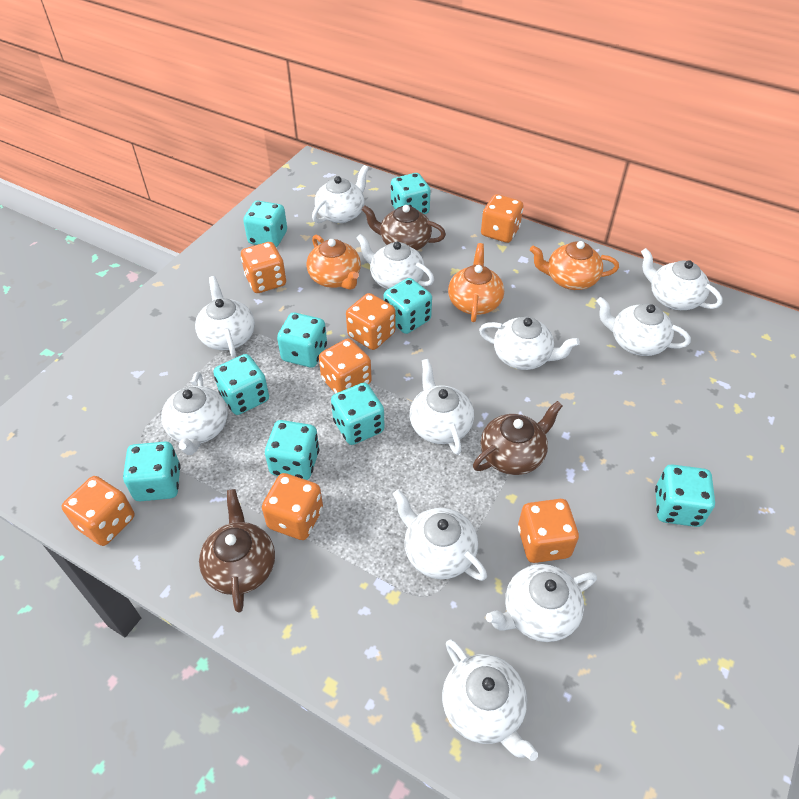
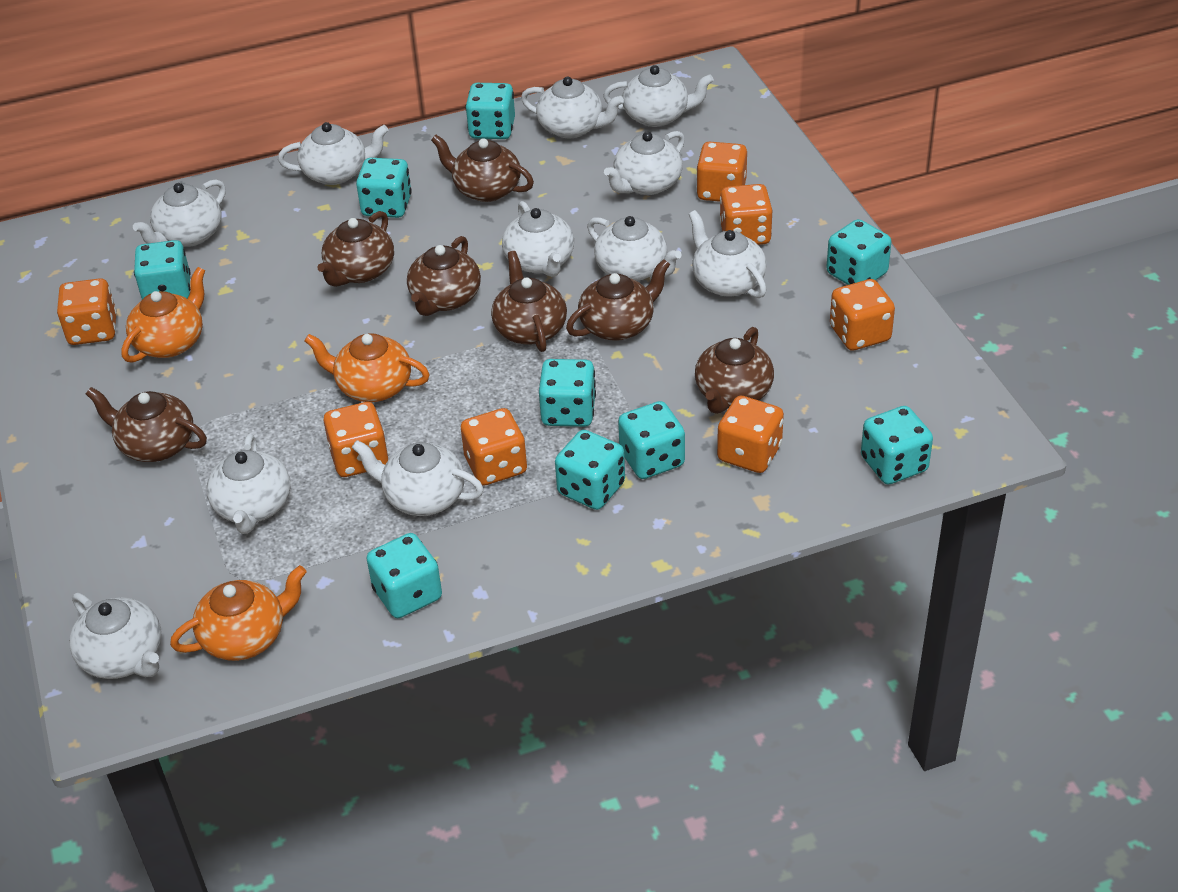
brown teapot: 3 -> 7

